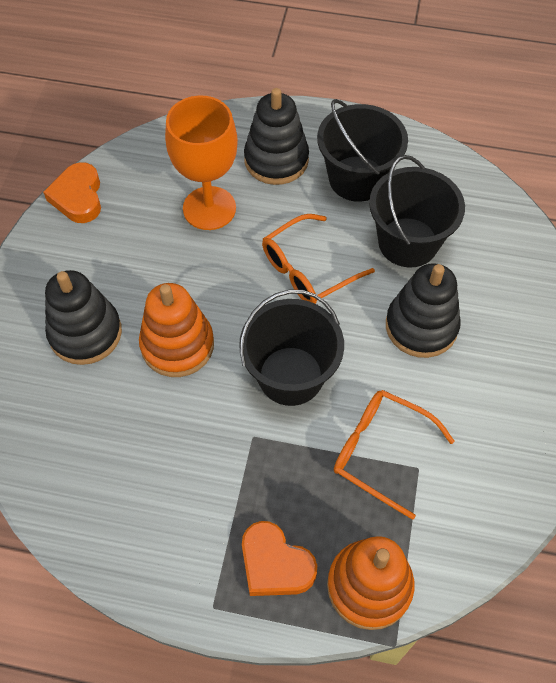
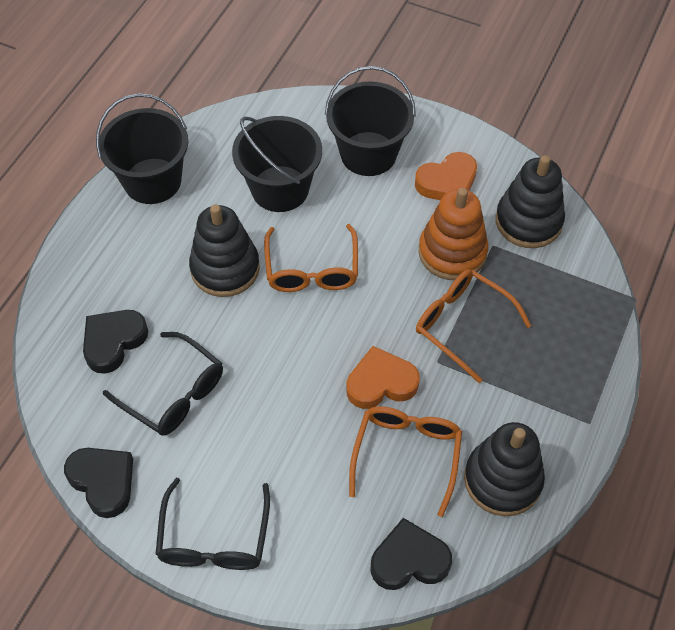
black glasses: 0 -> 2
black heart: 0 -> 3
orange glasses: 2 -> 3
orange goblet: 1 -> 0
orange stacking toy: 2 -> 1

